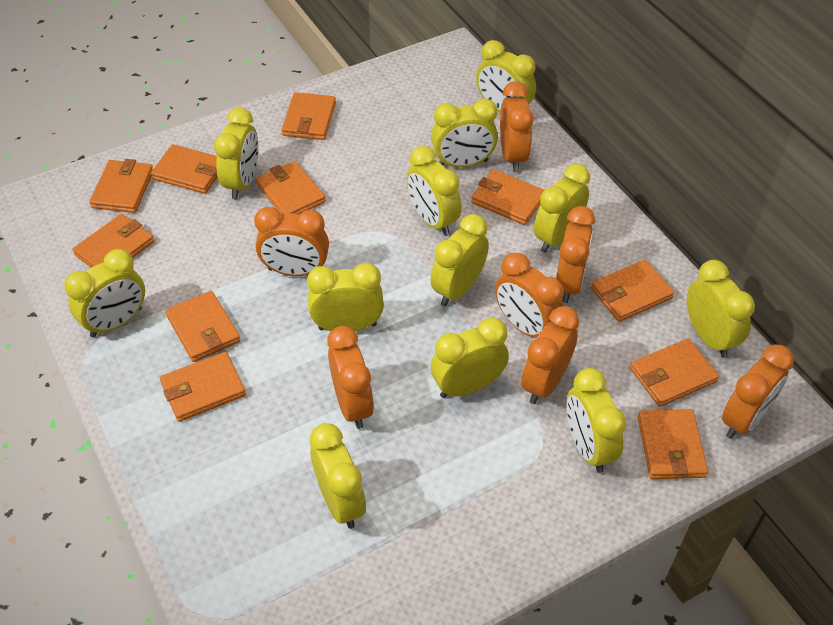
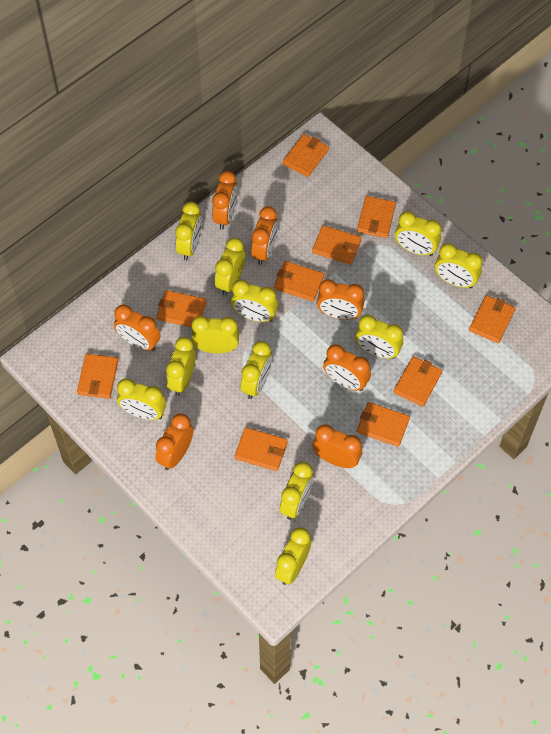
orange wallet: 11 -> 10

